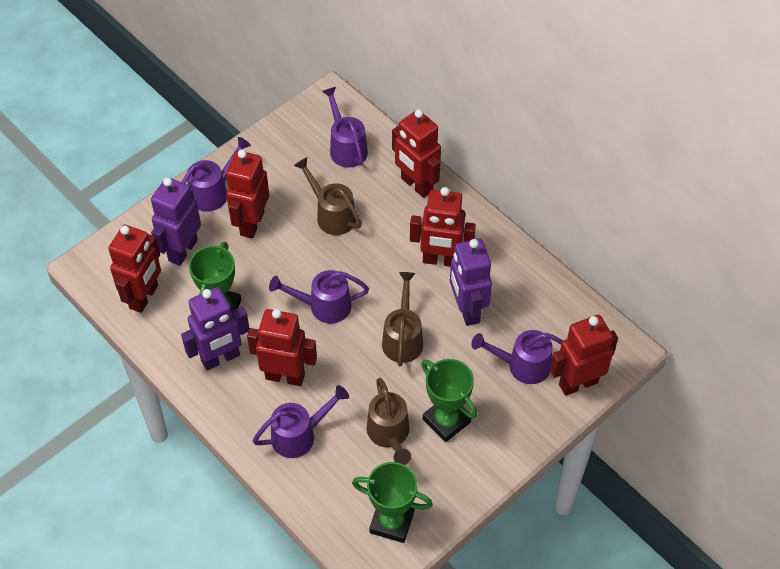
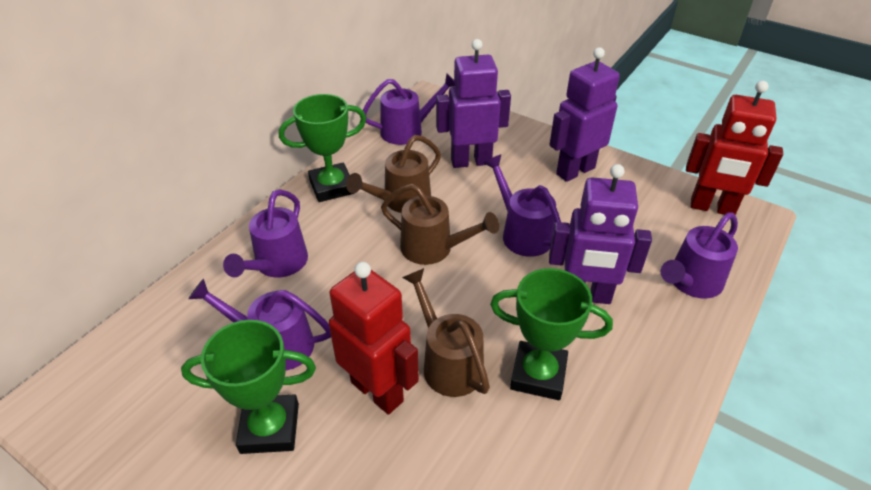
red robot: 6 -> 2

